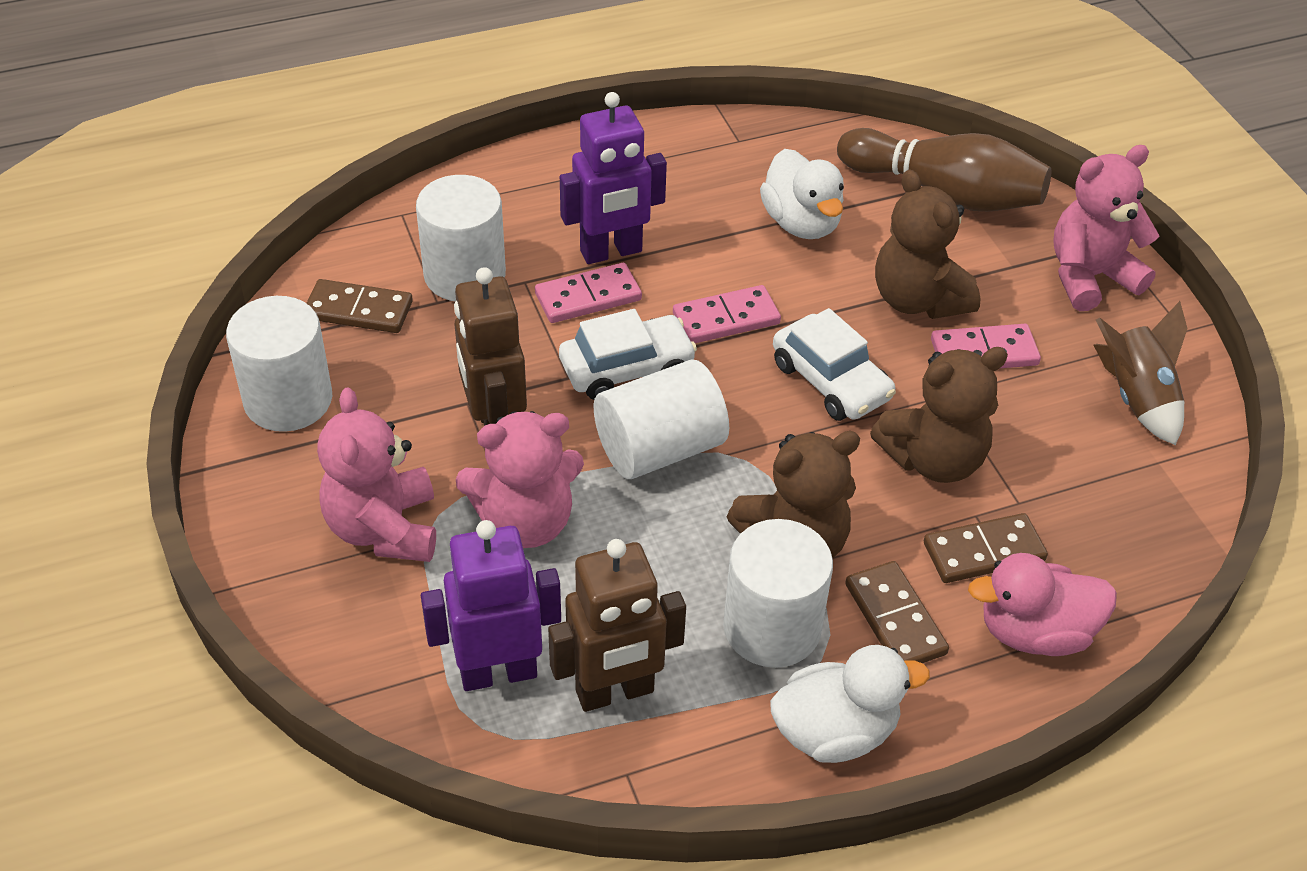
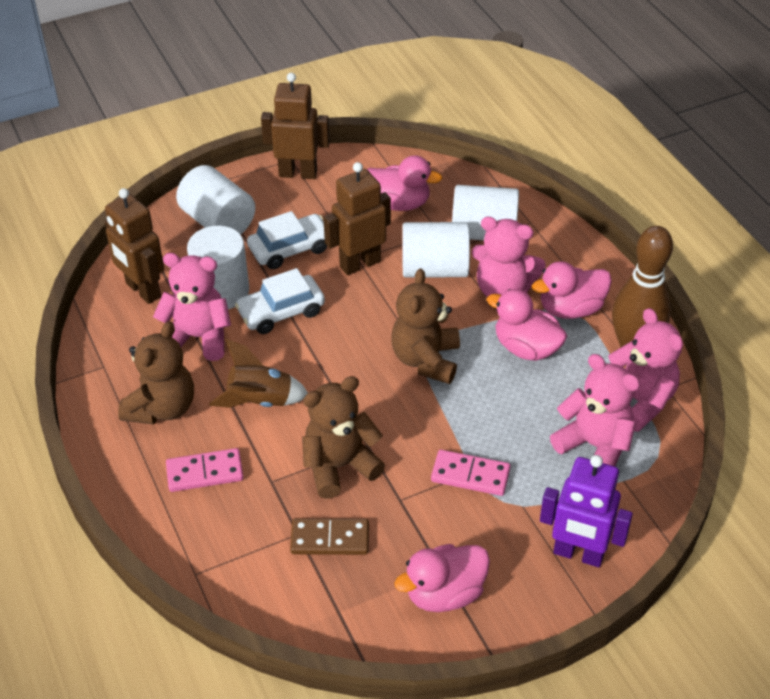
brown domino: 3 -> 1
brown robot: 2 -> 3
pink domino: 3 -> 2
pink duck: 1 -> 4
pink teddy bear: 3 -> 4
purple robot: 2 -> 1
white duck: 2 -> 0

